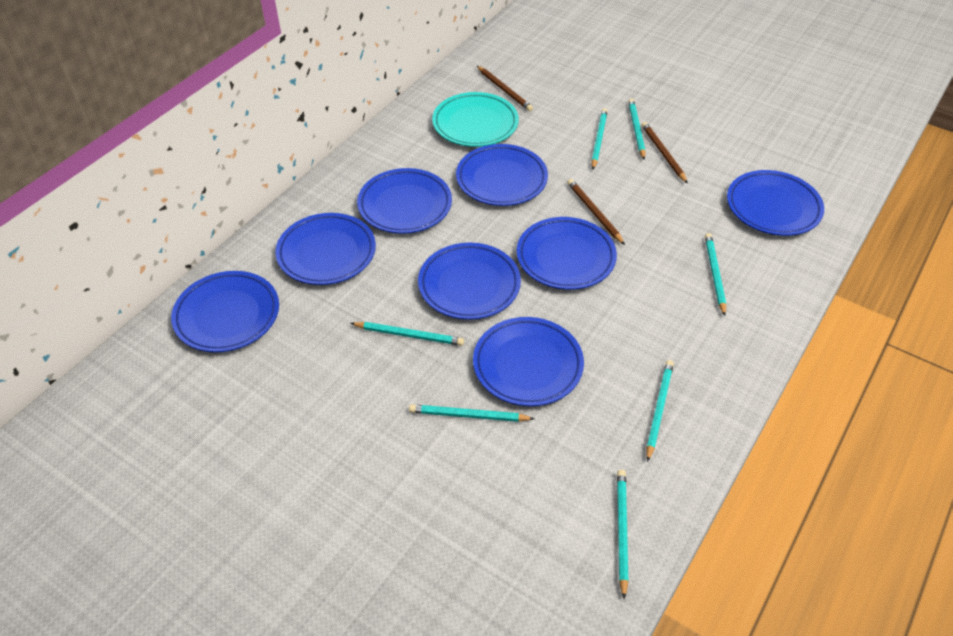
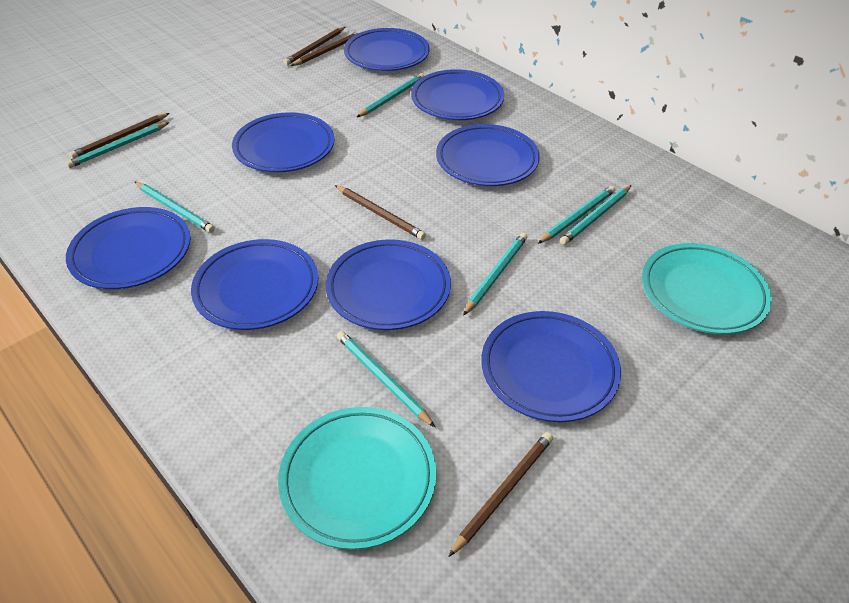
brown pencil: 3 -> 5
turquoise plate: 1 -> 2

